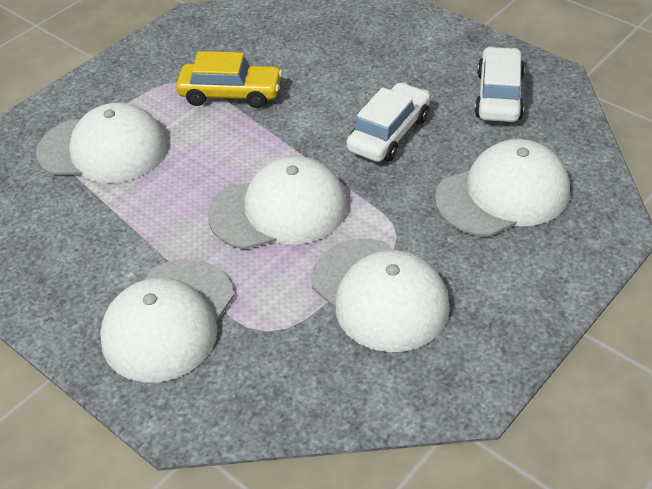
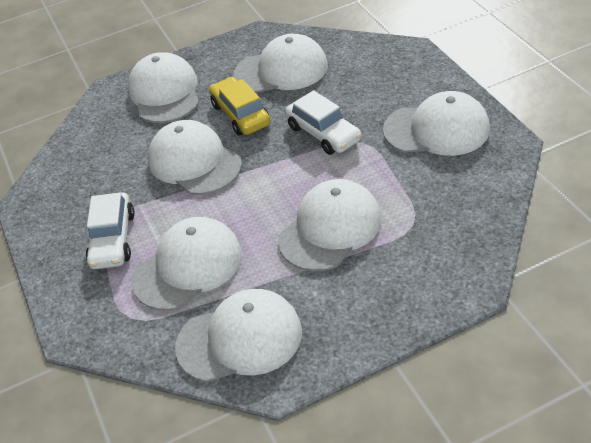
white cap: 5 -> 7

